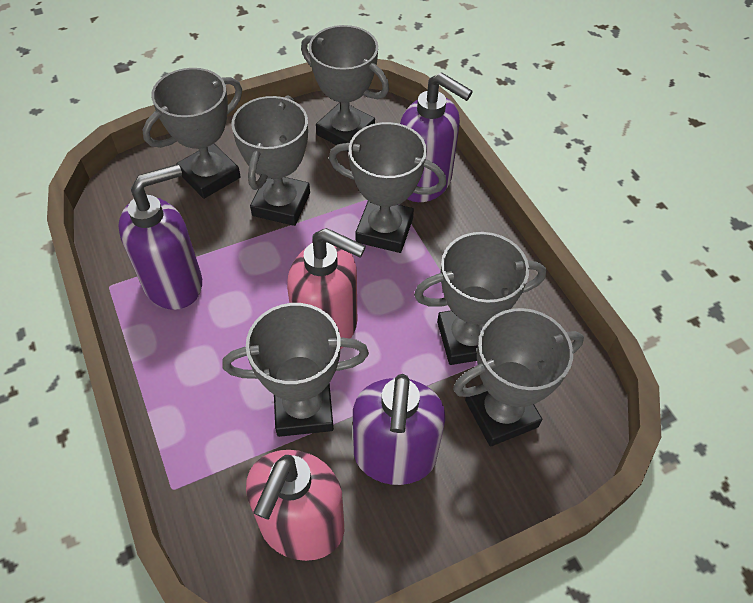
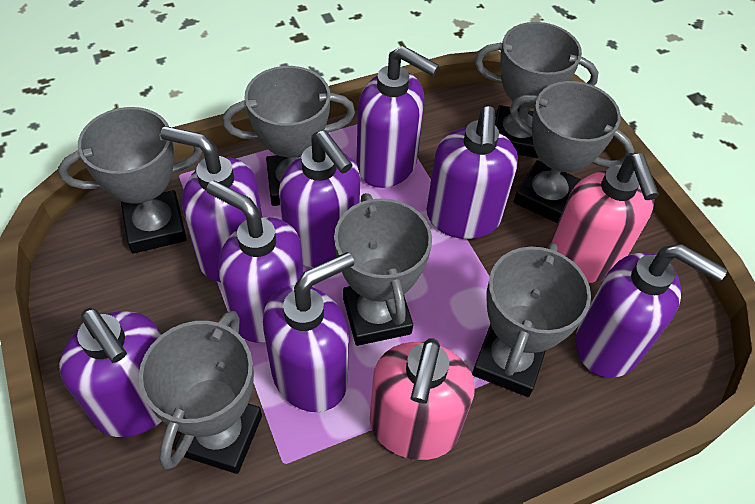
purple soap dispenser: 3 -> 8

